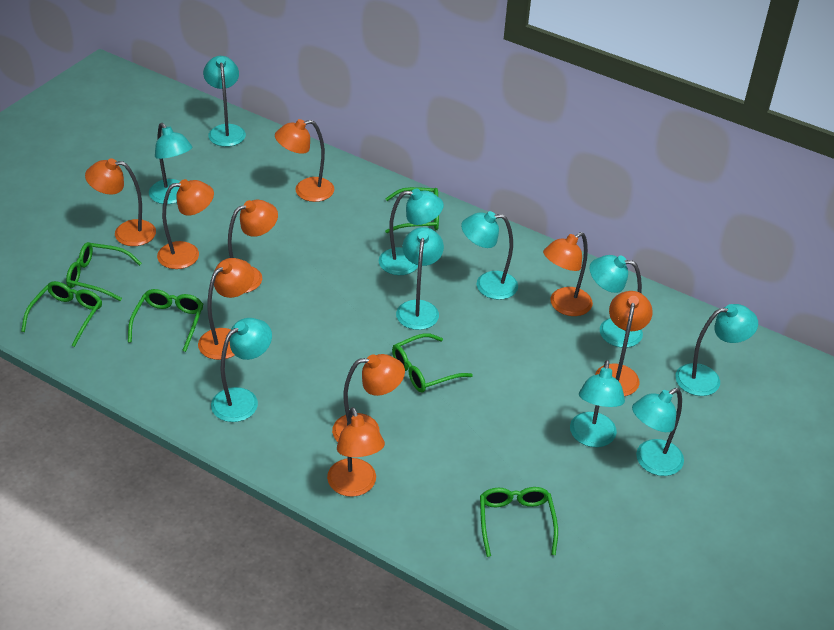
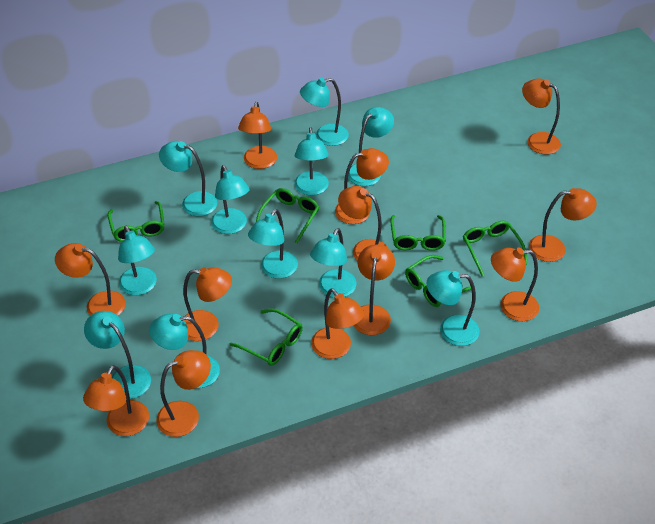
orange lamp: 9 -> 12
turquoise lamp: 10 -> 11

